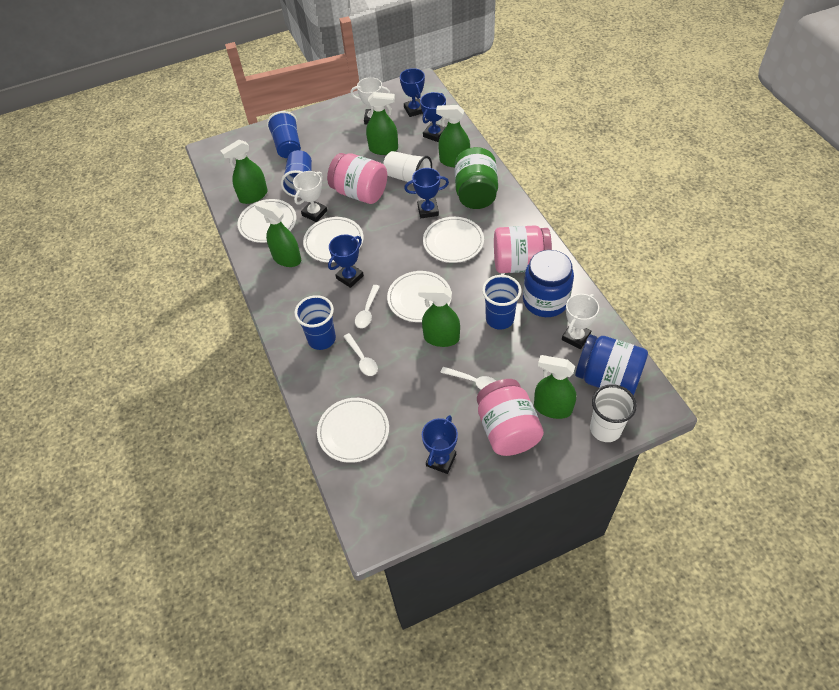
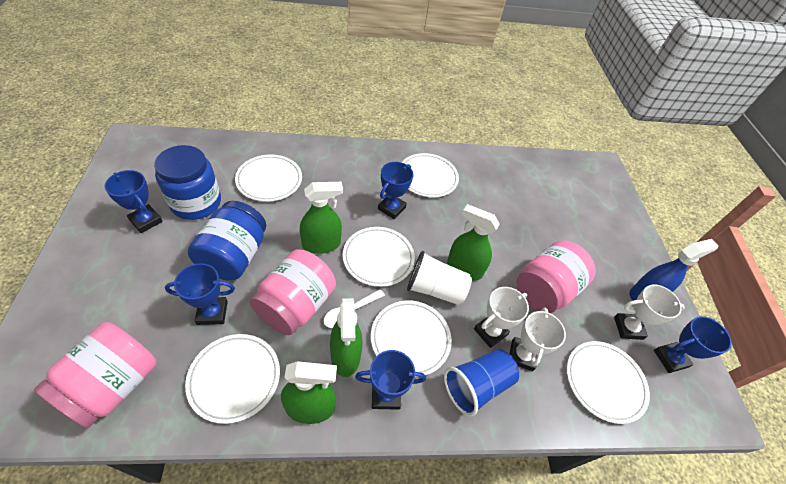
blue cup: 4 -> 1
blue spray bottle: 0 -> 1
green jar: 1 -> 0
green spray bottle: 6 -> 4
white cup: 2 -> 1
white plate: 5 -> 6
white spoon: 3 -> 1

